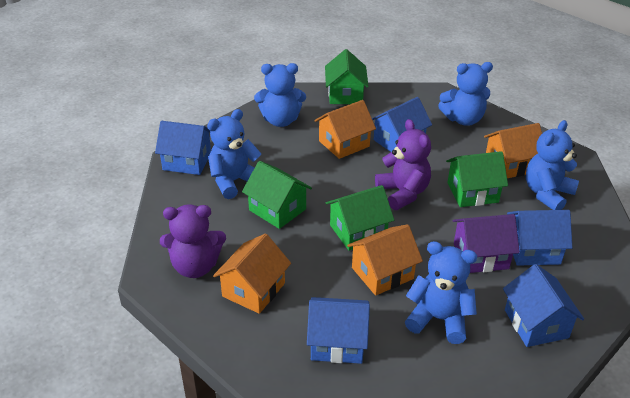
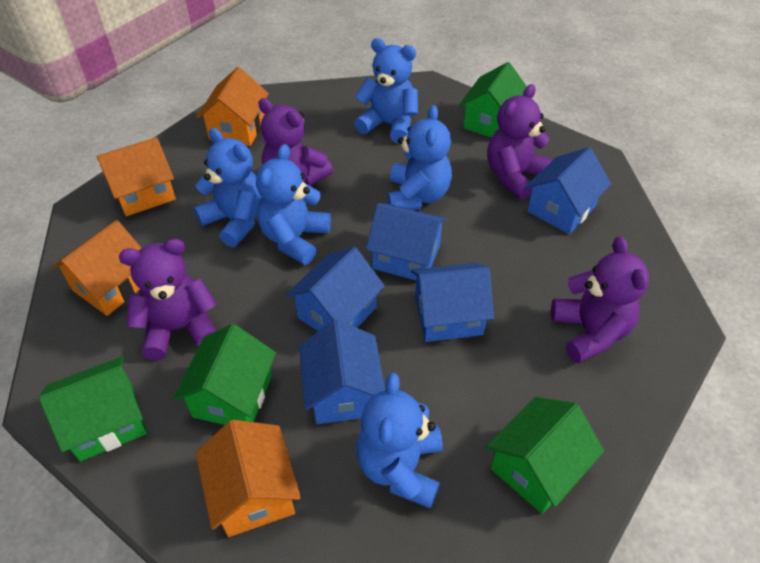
purple house: 1 -> 0
purple teddy bear: 2 -> 4

